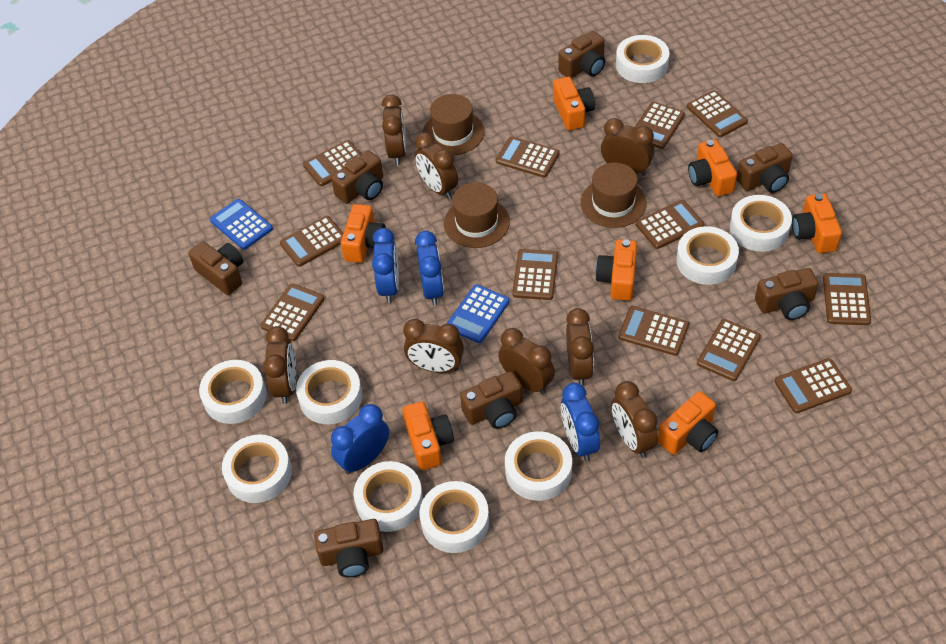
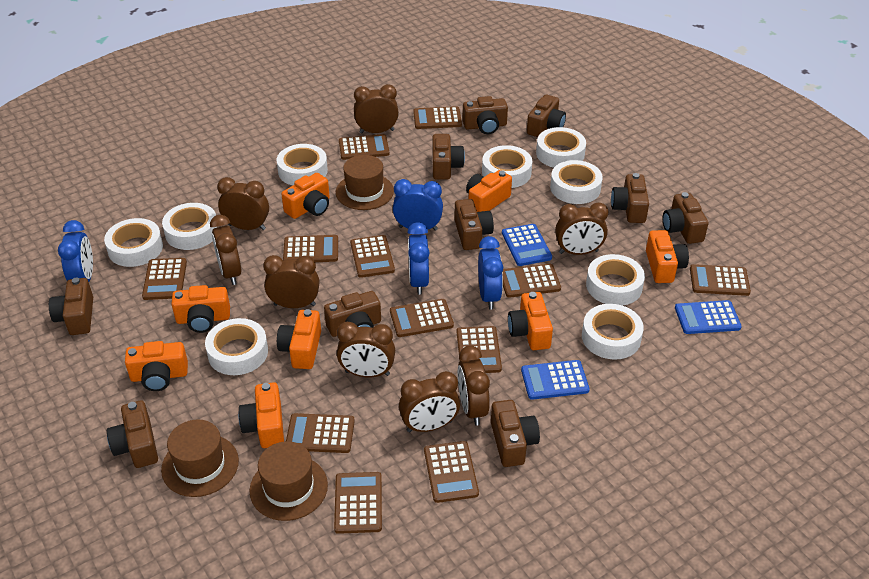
blue calculator: 2 -> 3
brown camera: 7 -> 10
orange camera: 7 -> 8

